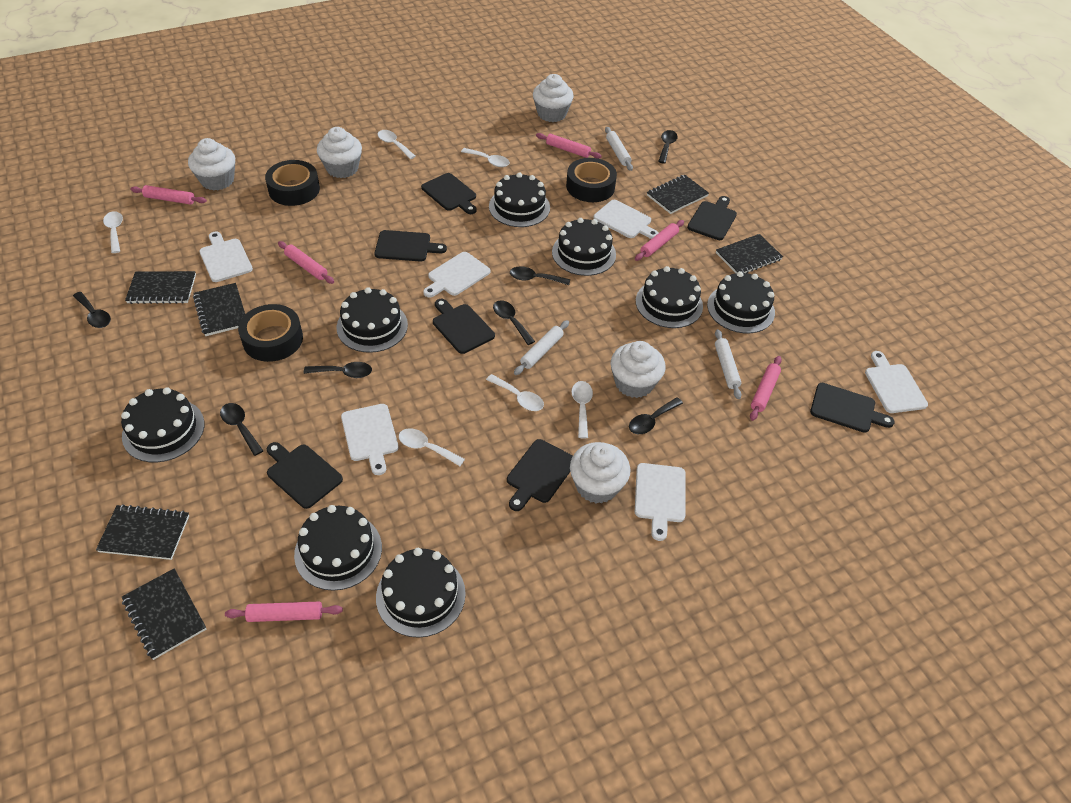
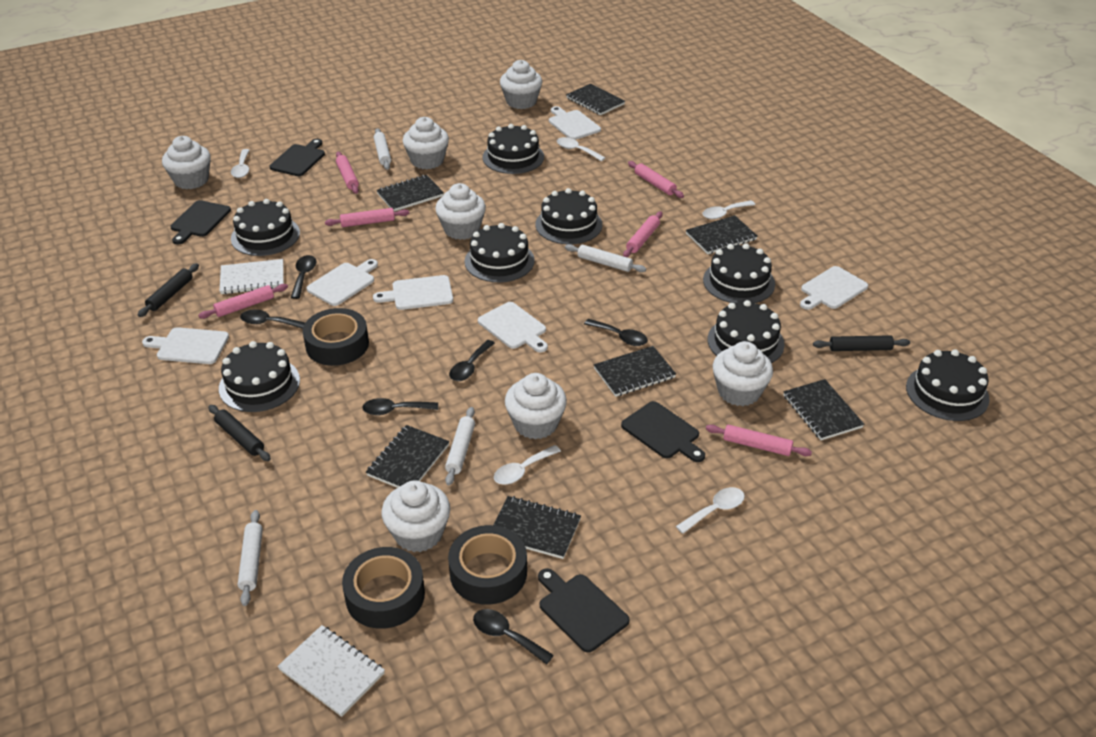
black cutting board: 7 -> 4
black notebook: 6 -> 7
black rolling pin: 0 -> 3
black spoon: 7 -> 6
white cupcake: 5 -> 7
white notebook: 0 -> 2
white rolling pin: 3 -> 4
white spoon: 6 -> 5

